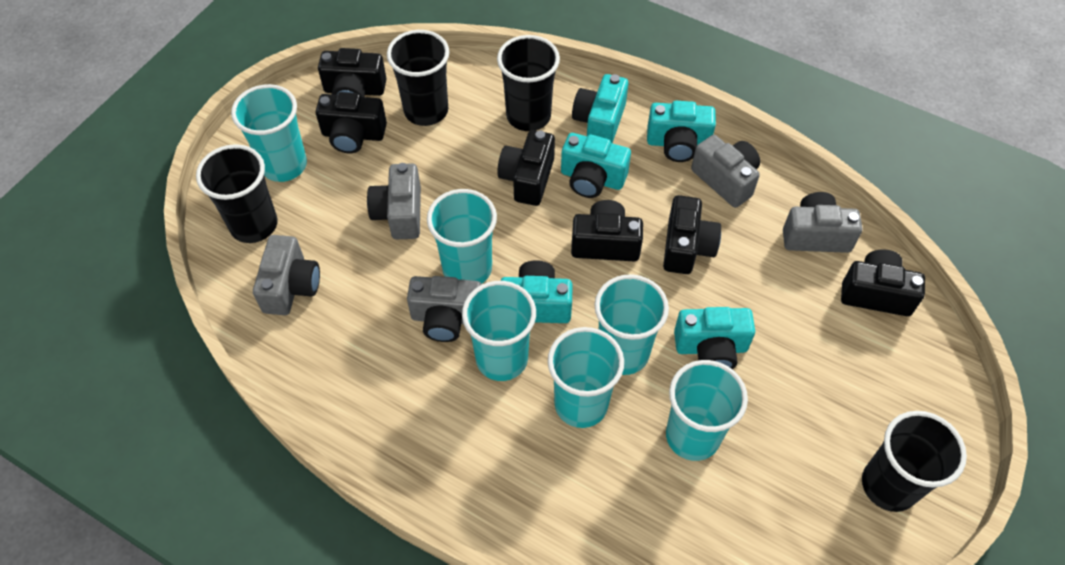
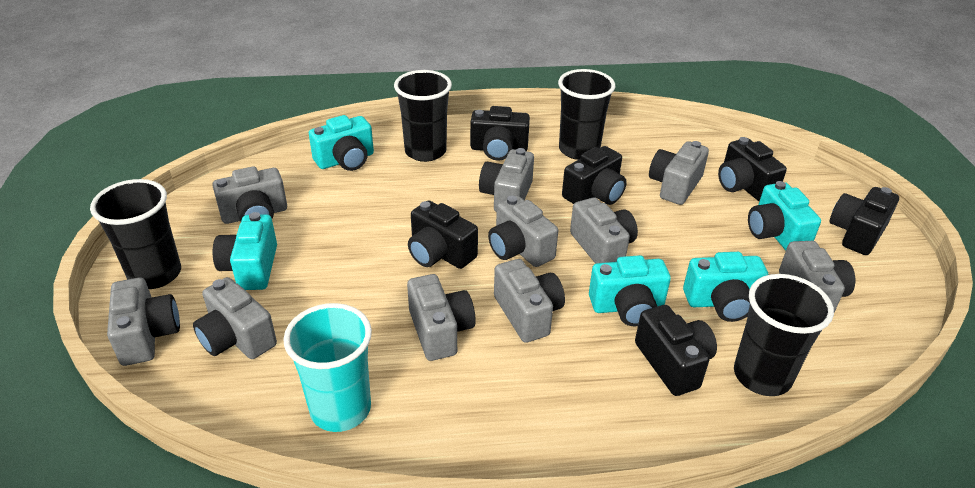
grey camera: 5 -> 10
turquoise cup: 6 -> 1

